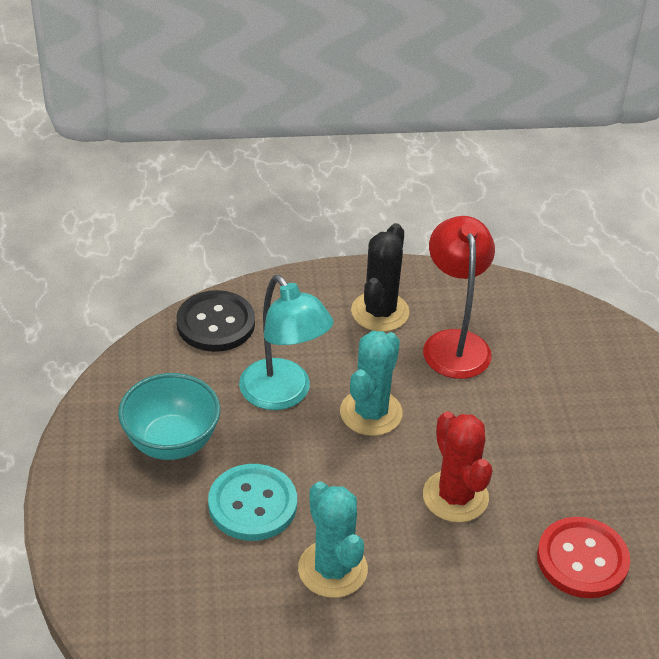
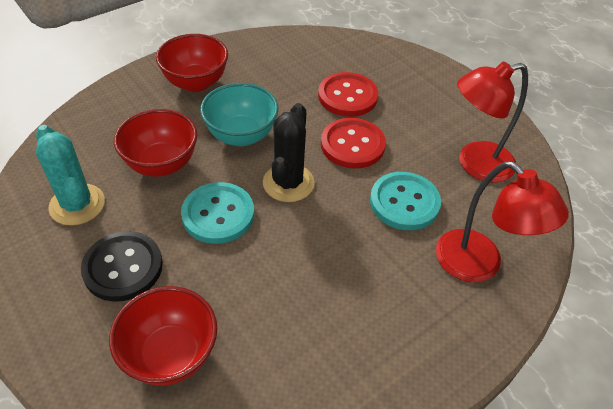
red bowl: 0 -> 3
red button: 1 -> 2
red cactus: 1 -> 0
red lamp: 1 -> 2
turquoise button: 1 -> 2
turquoise cactus: 2 -> 1
turquoise lamp: 1 -> 0

